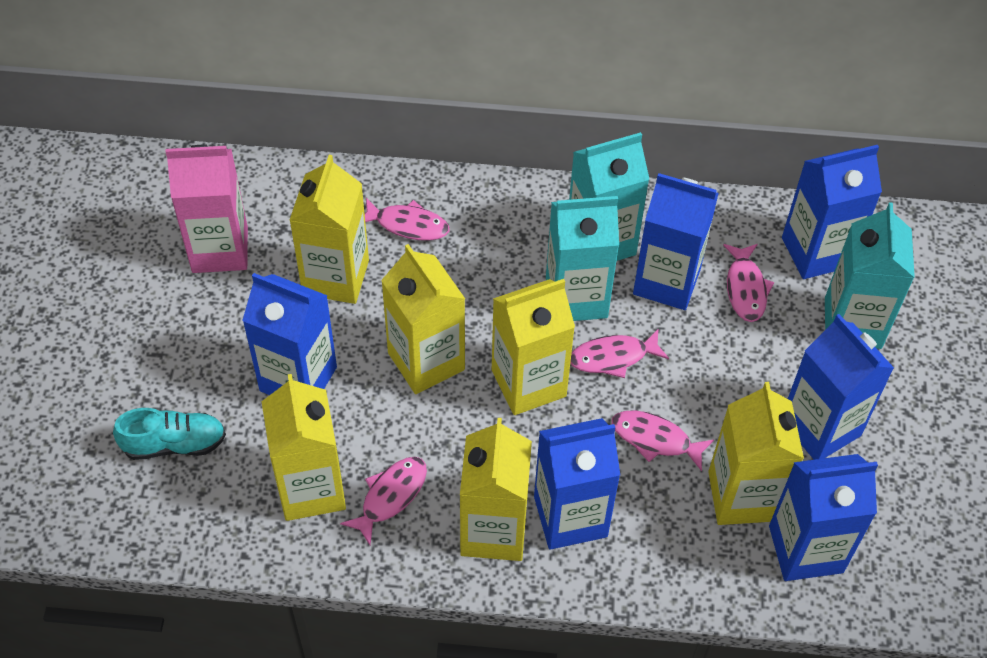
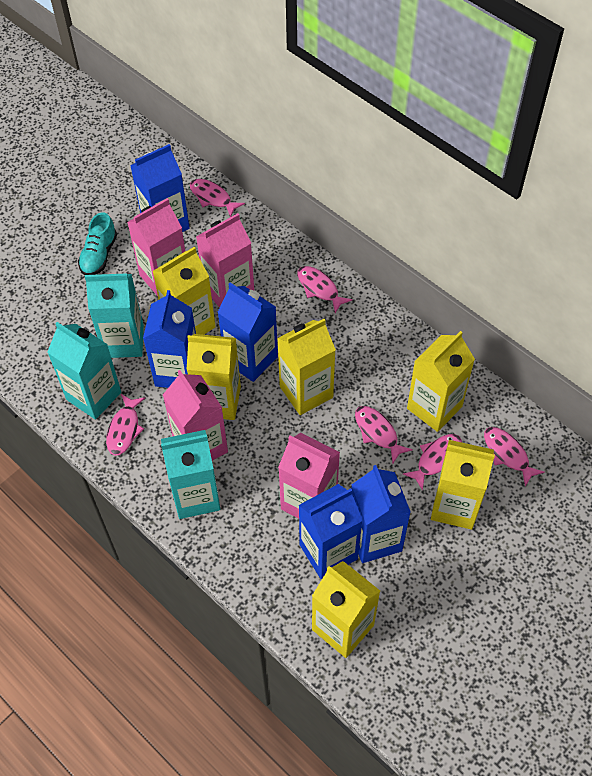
blue carton: 6 -> 5
pink carton: 1 -> 4
pink fish: 5 -> 6

